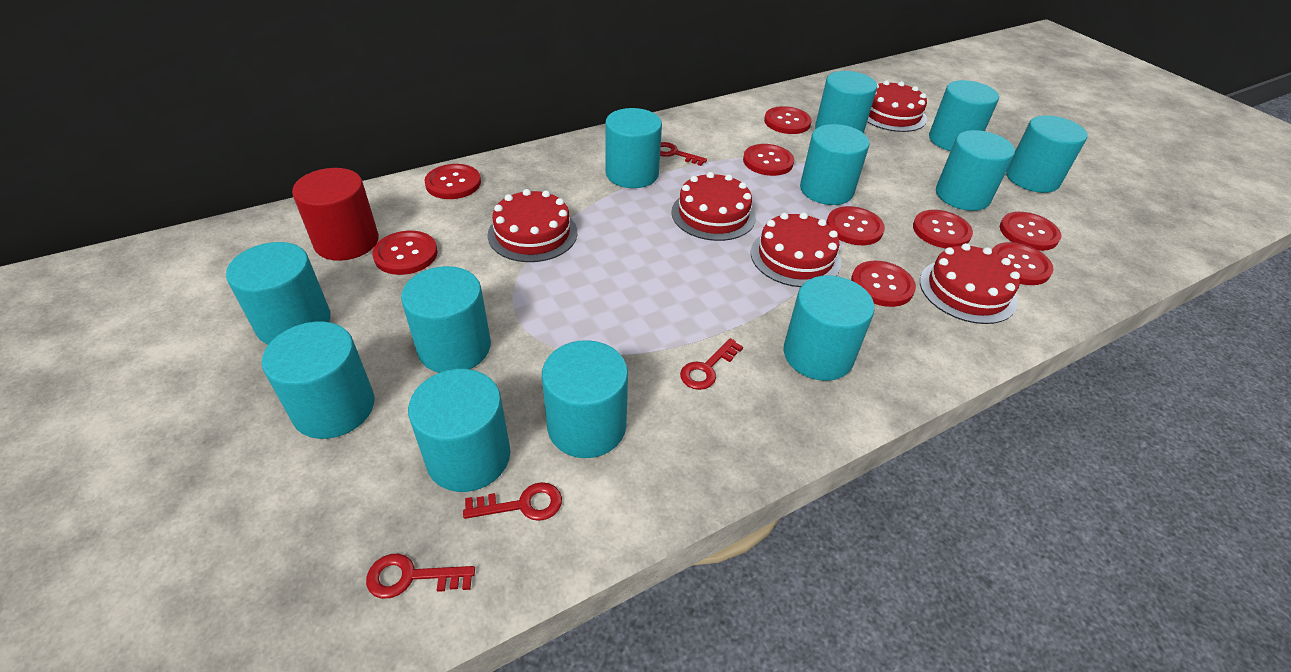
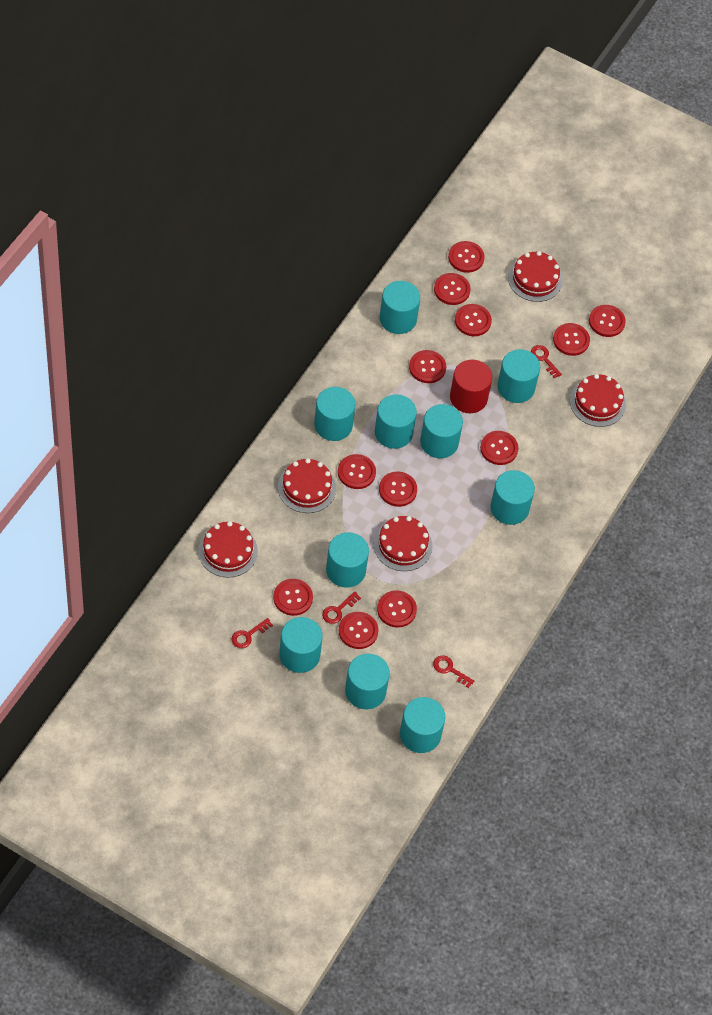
red button: 9 -> 12
turquoise cylinder: 12 -> 10

